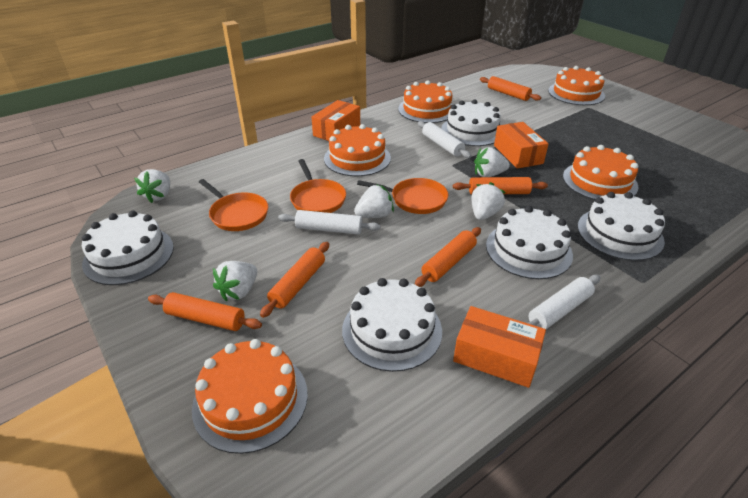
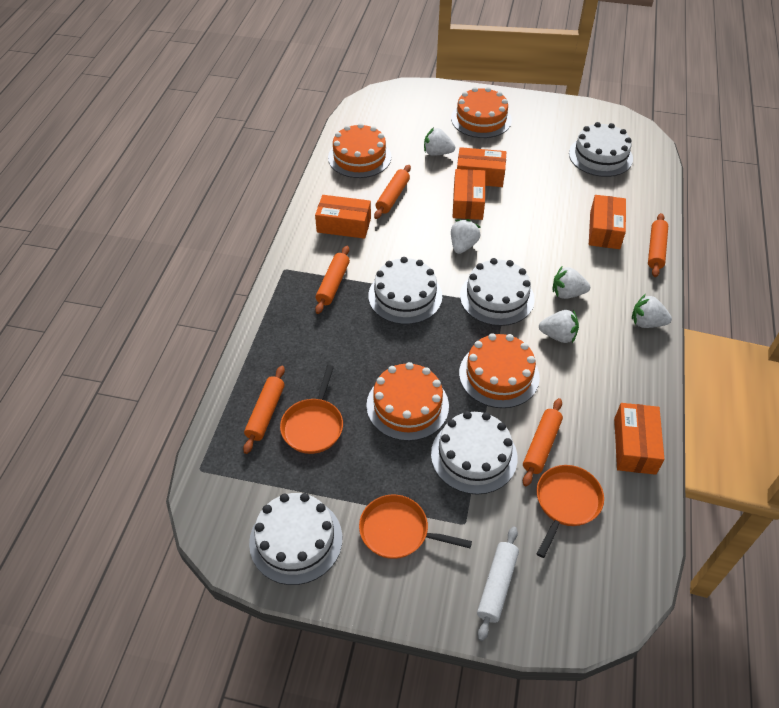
orange box: 3 -> 5
orange cake: 5 -> 4
white rolling pin: 3 -> 1

